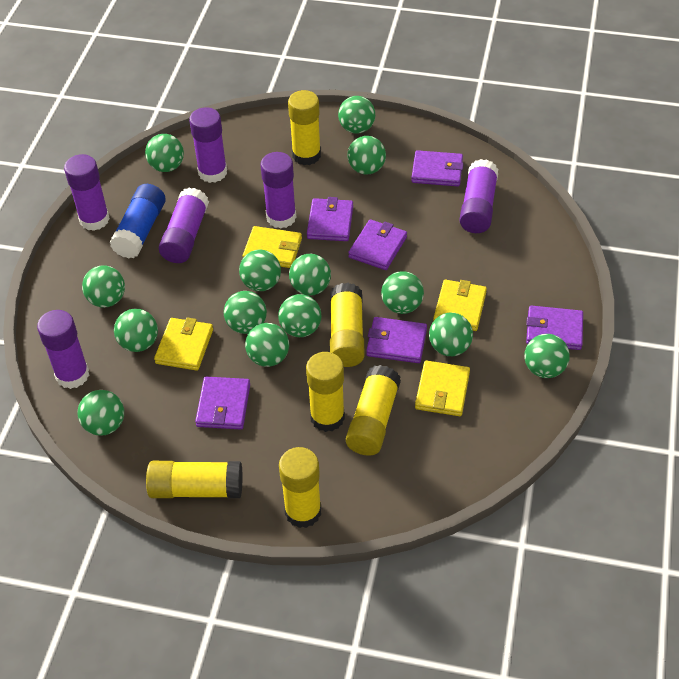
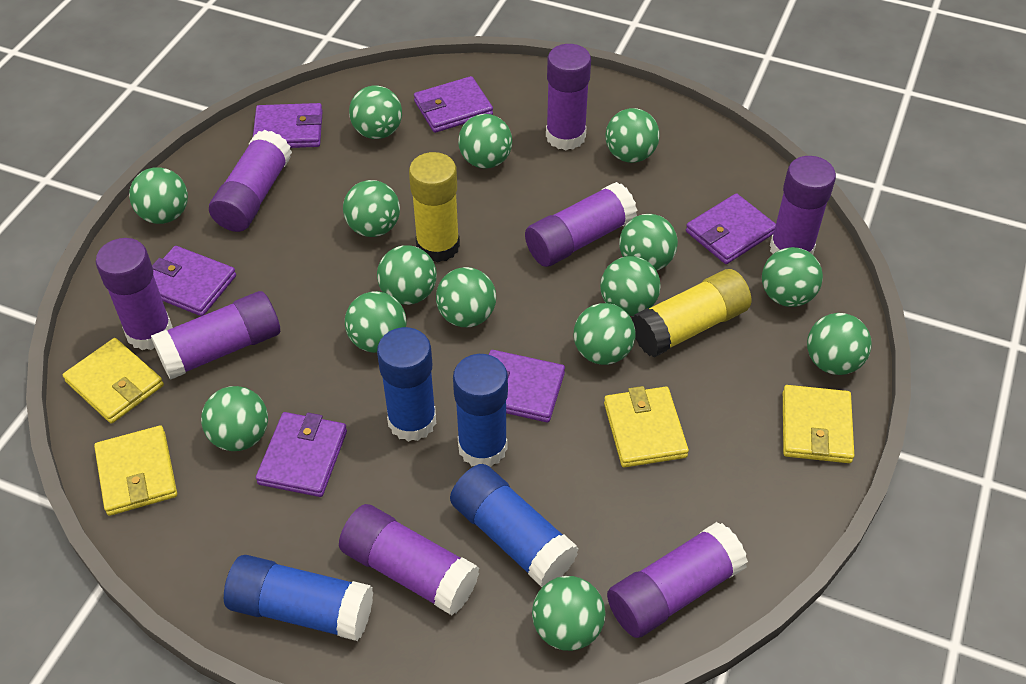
blue glue stick: 1 -> 4
green ball: 14 -> 15
purple glue stick: 6 -> 8
yellow glue stick: 6 -> 2

